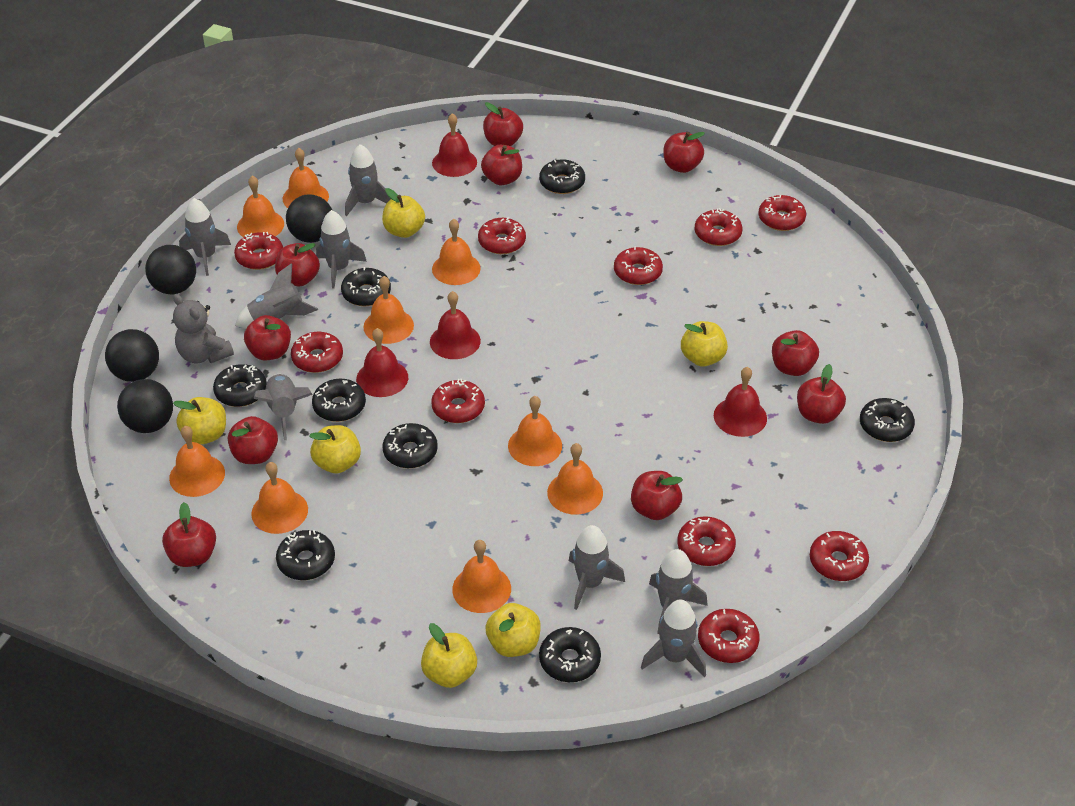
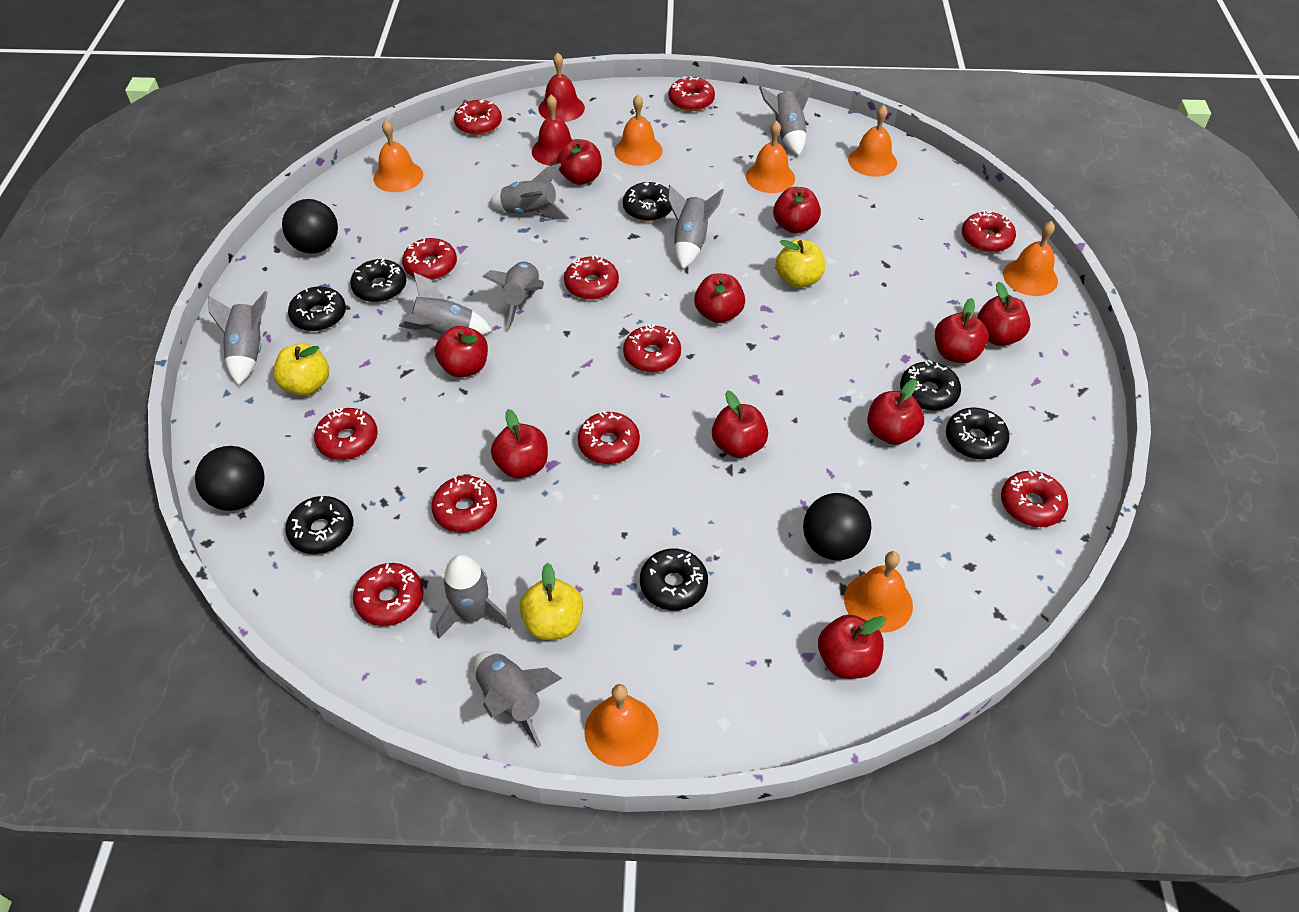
black ball: 4 -> 3
black donut: 8 -> 7
grey teddy bear: 1 -> 0
orange bell: 9 -> 7
red bell: 4 -> 2
red donut: 10 -> 11
yellow apple: 6 -> 3

